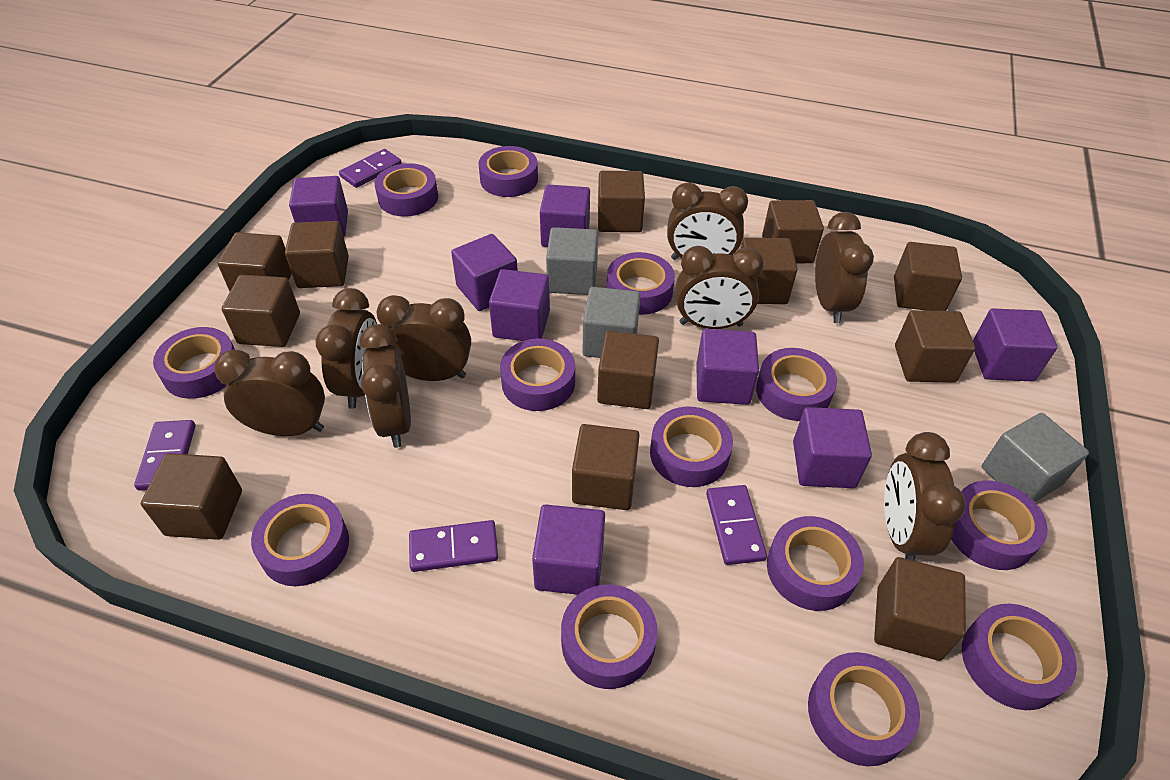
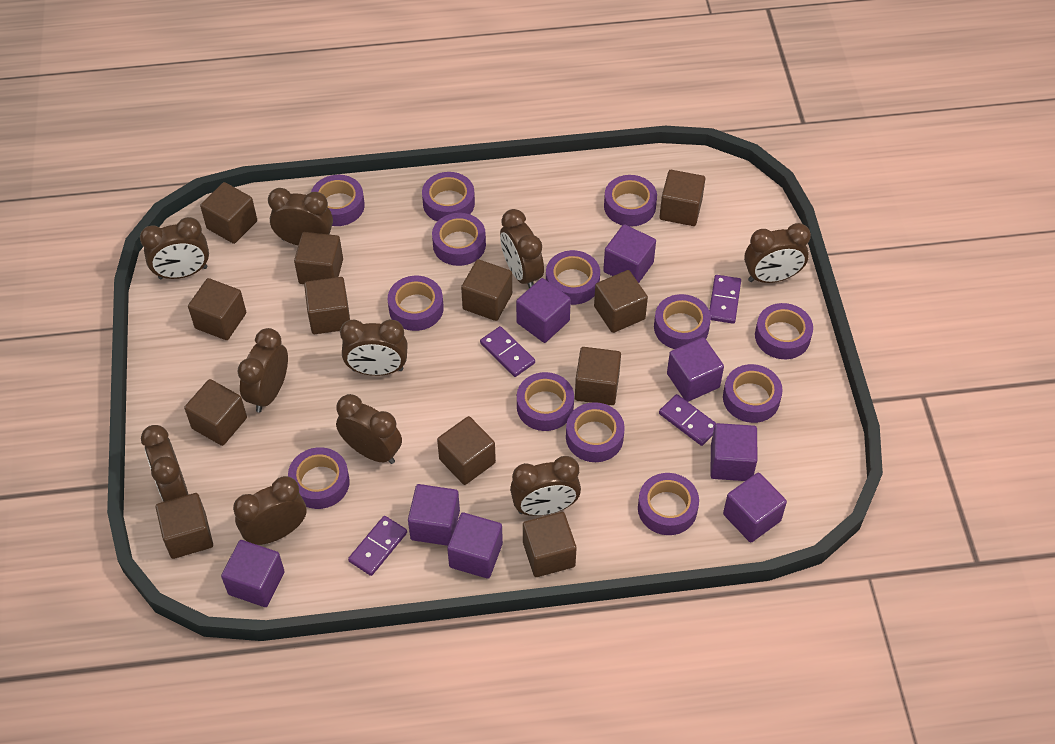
brown clock: 8 -> 10
grey cube: 3 -> 0

